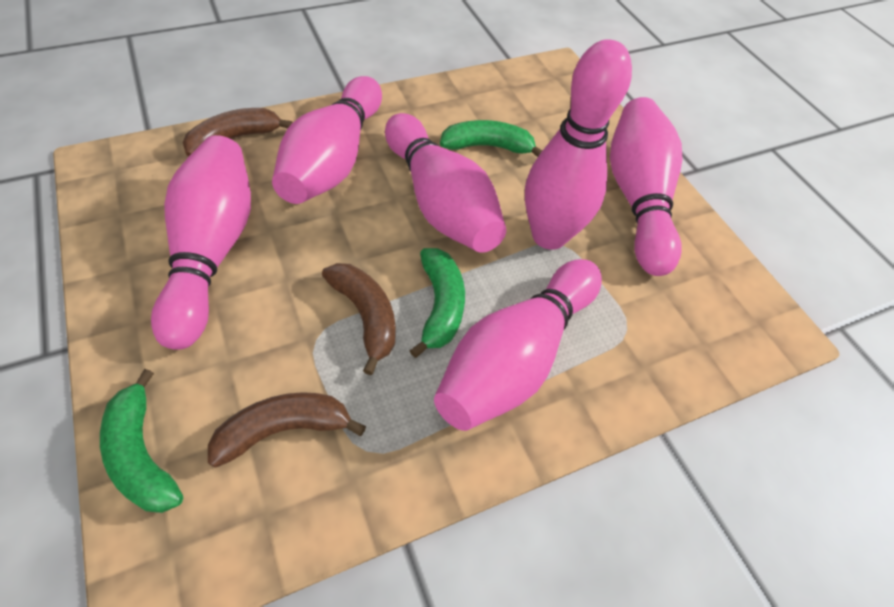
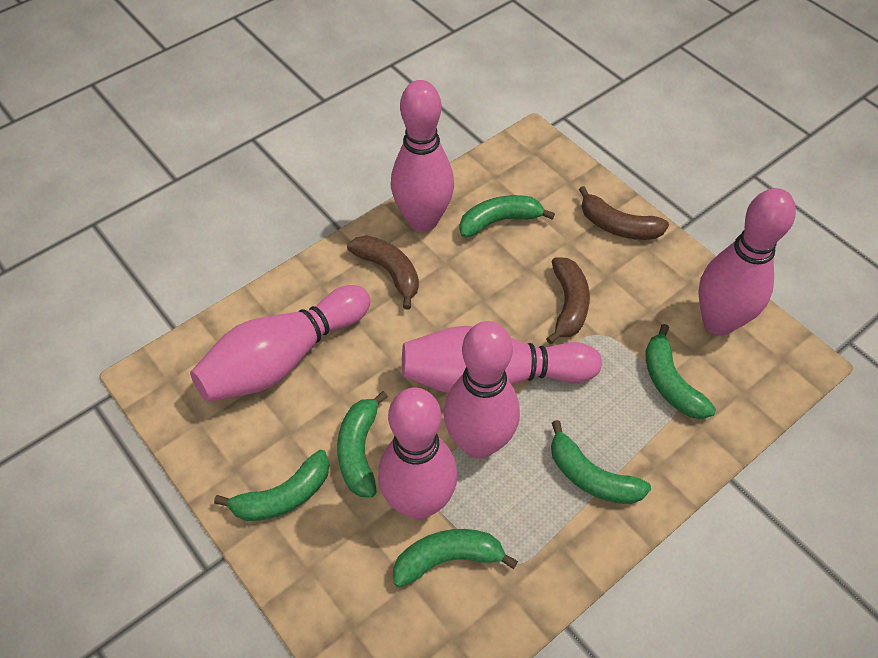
green banana: 3 -> 6

